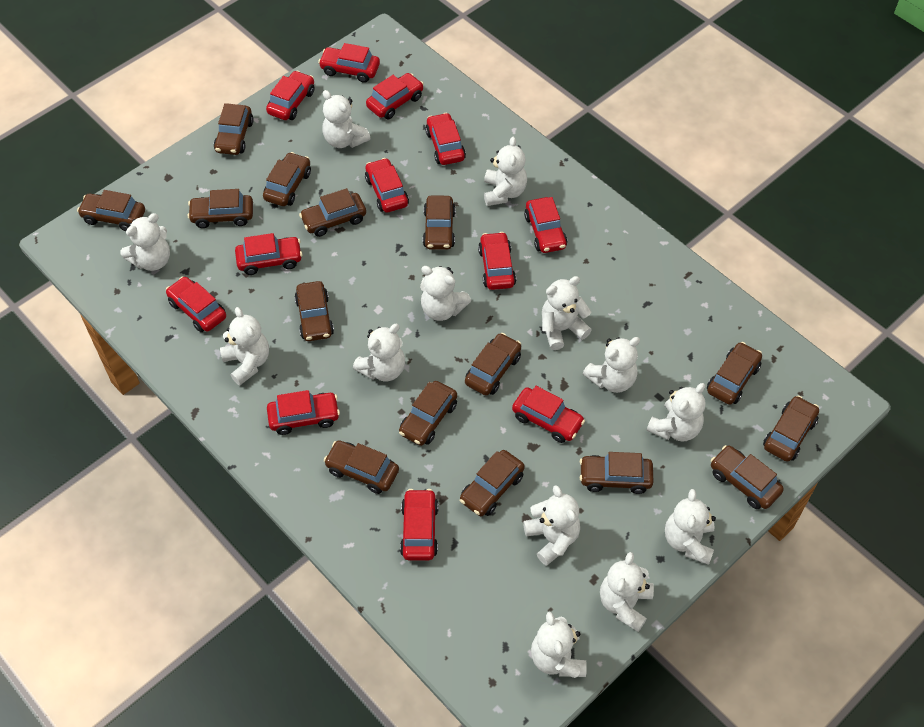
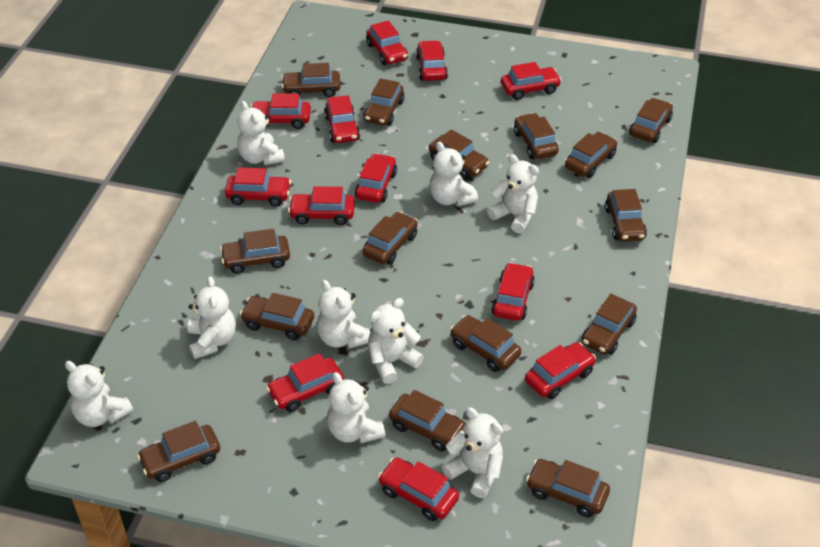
white teddy bear: 13 -> 9

